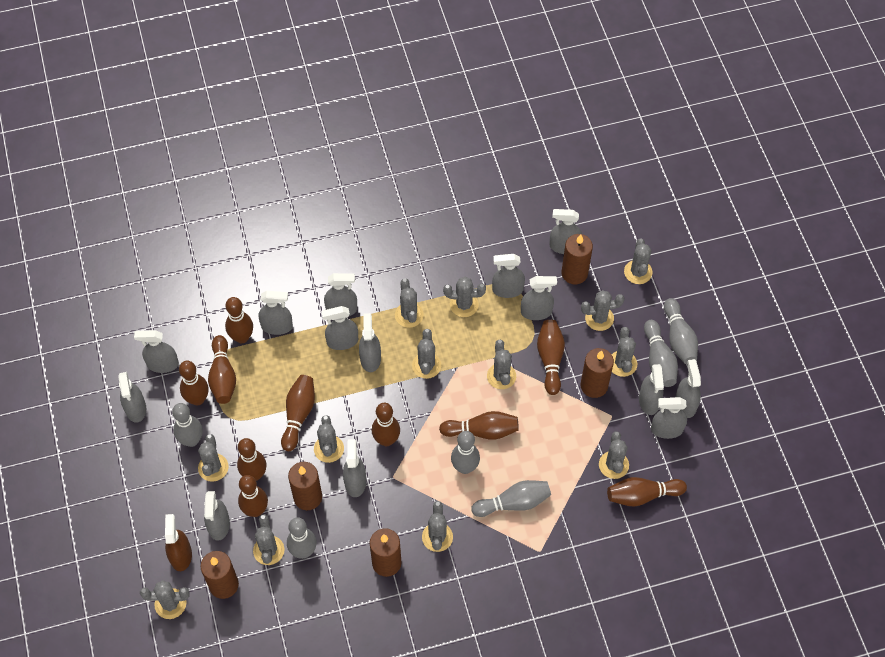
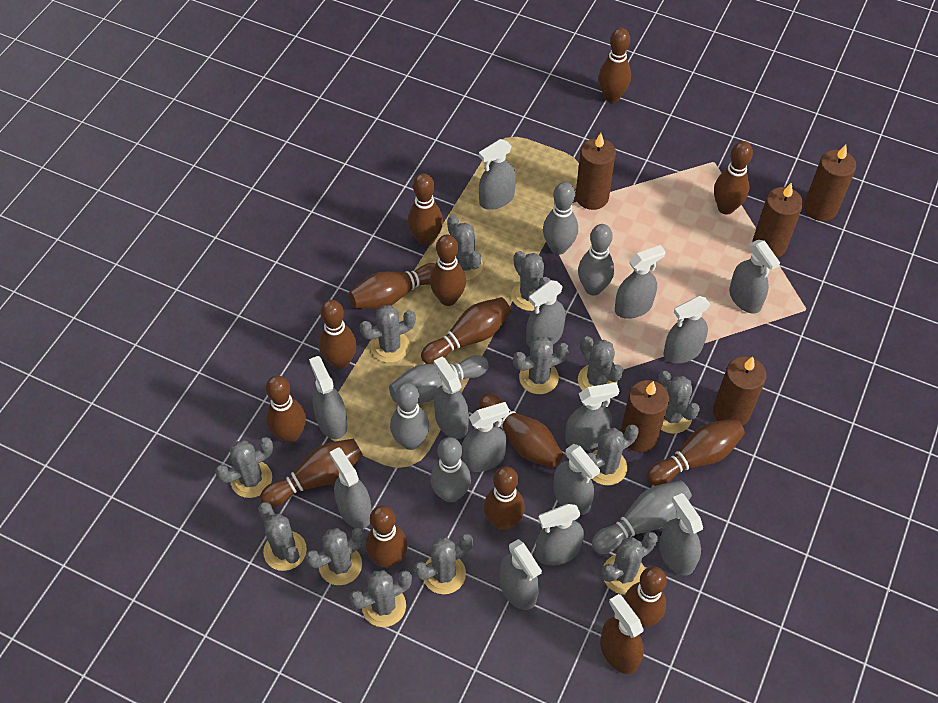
brown bowling pin: 10 -> 14

